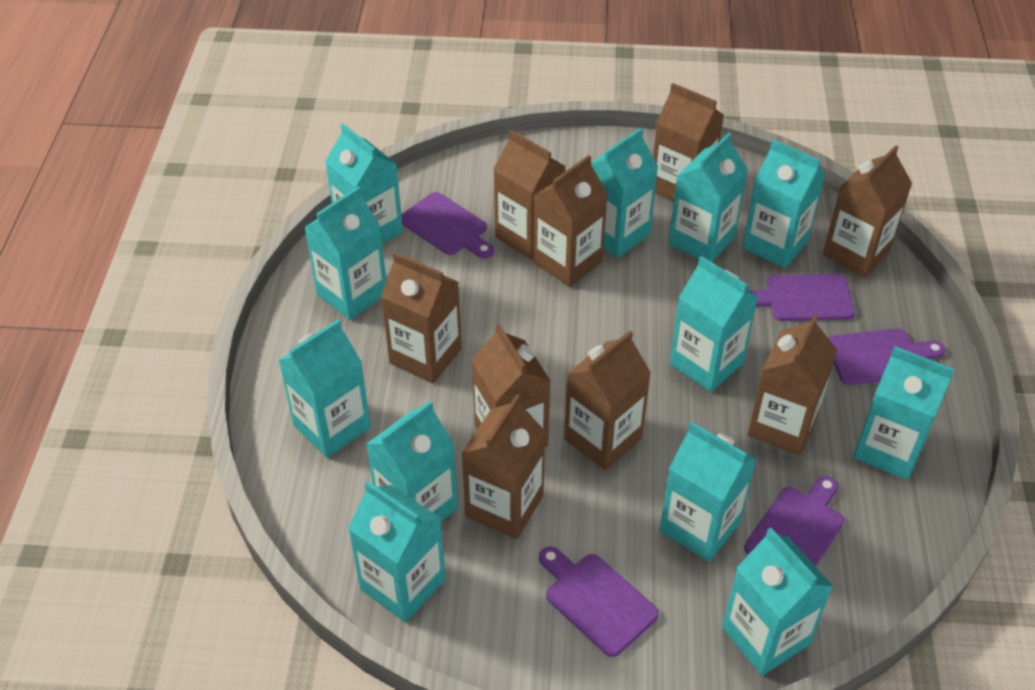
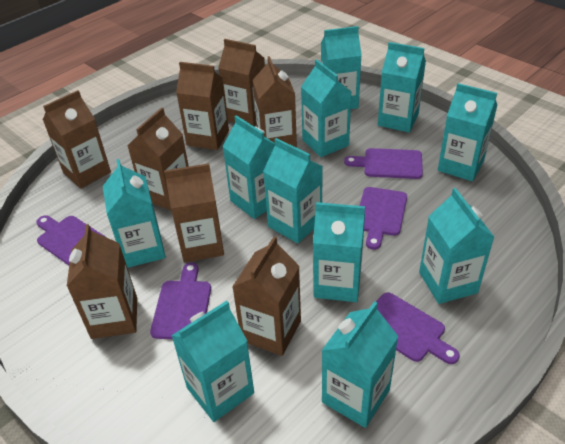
brown carton: 9 -> 8
turquoise carton: 12 -> 11

